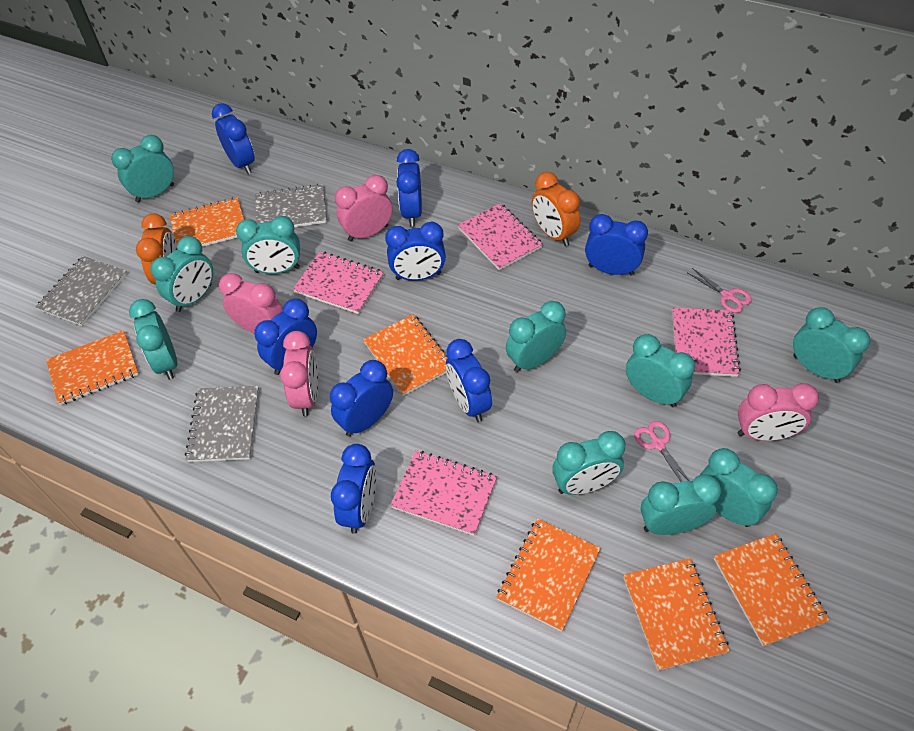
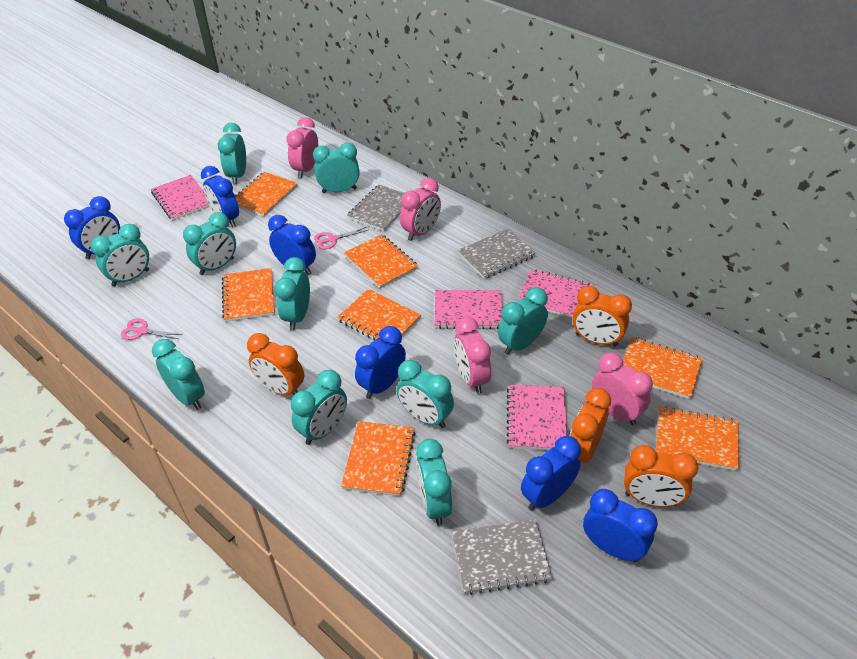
blue clock: 8 -> 6
orange clock: 2 -> 4
orange notebook: 6 -> 7

